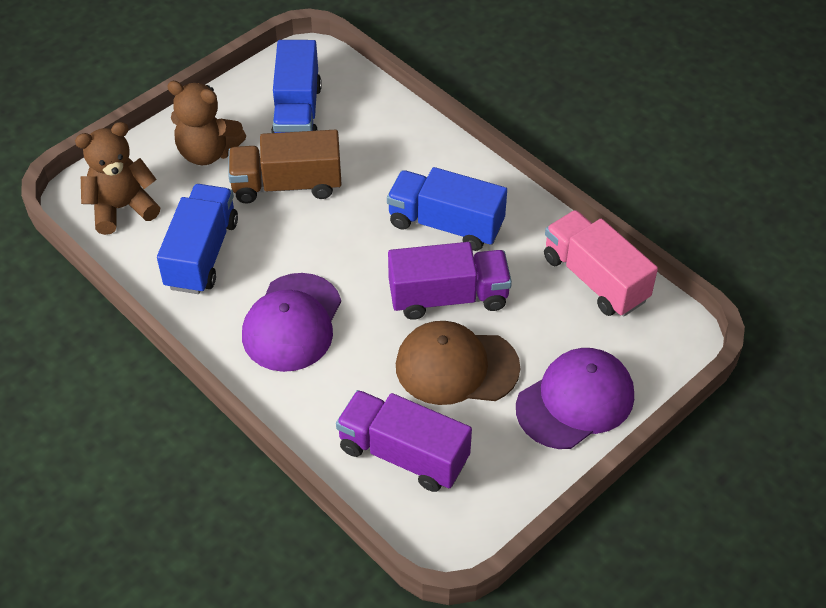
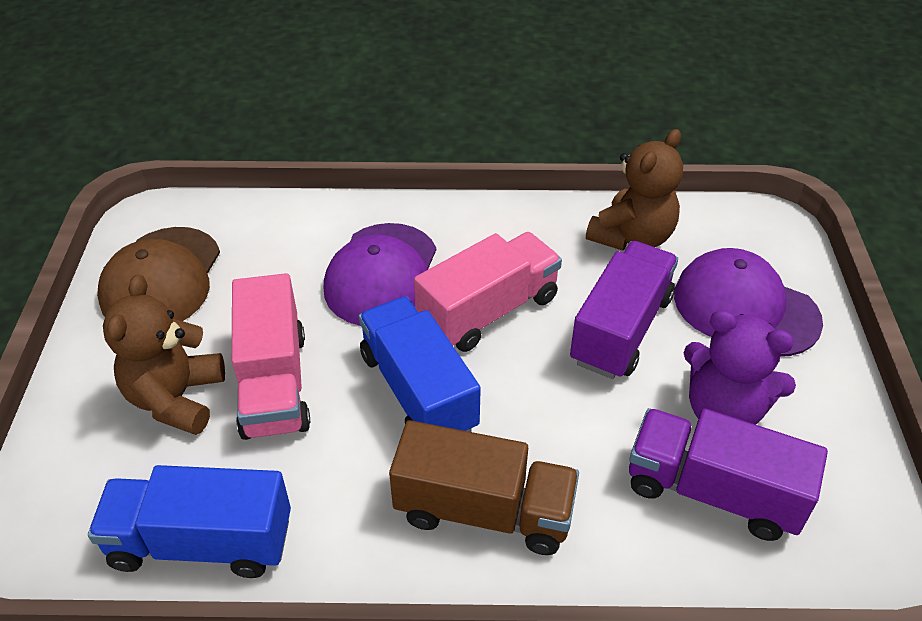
blue truck: 3 -> 2
pink truck: 1 -> 2
purple teddy bear: 0 -> 1

